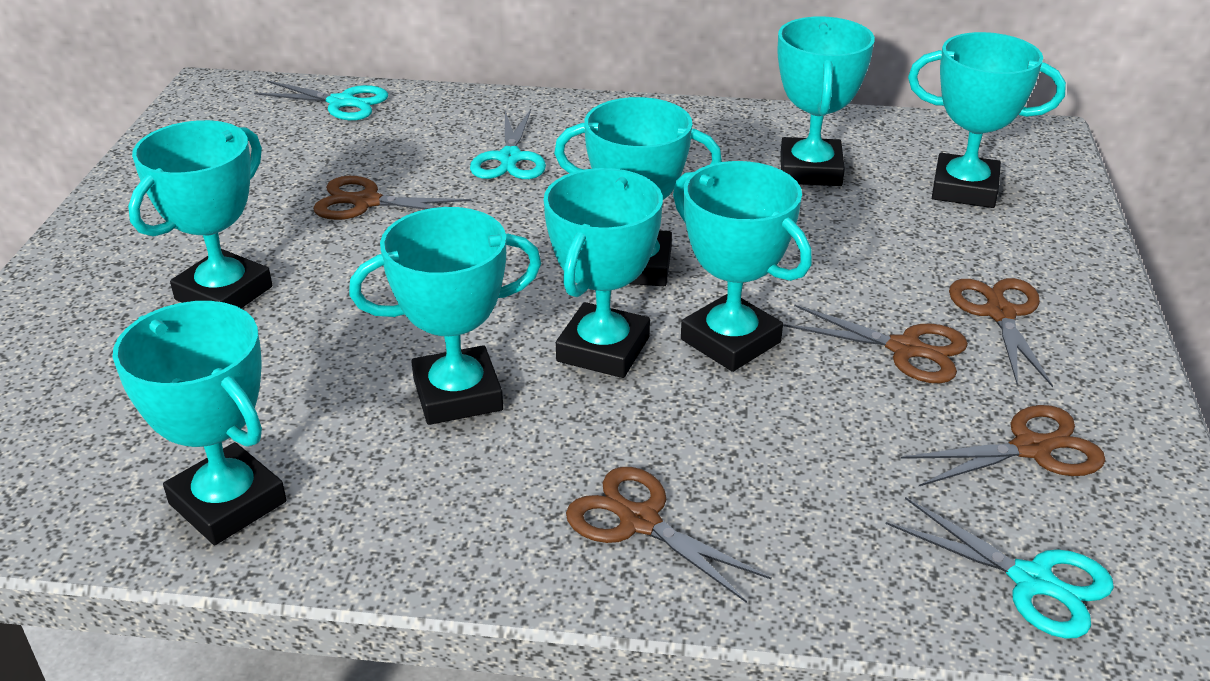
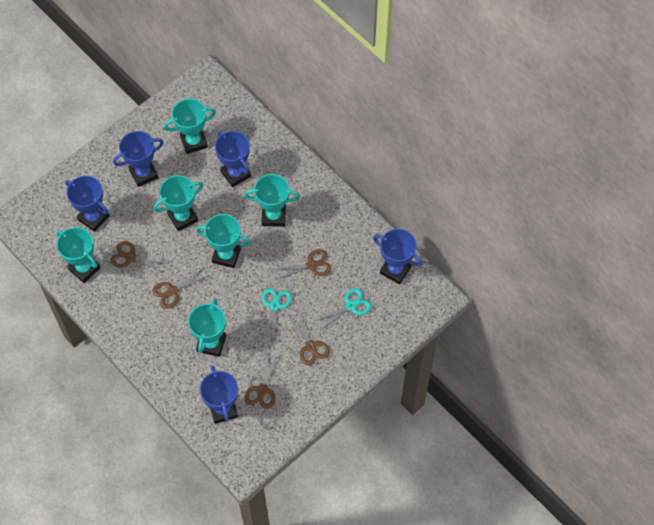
blue trophy: 0 -> 5
turquoise scissors: 3 -> 2
turquoise trophy: 8 -> 6

